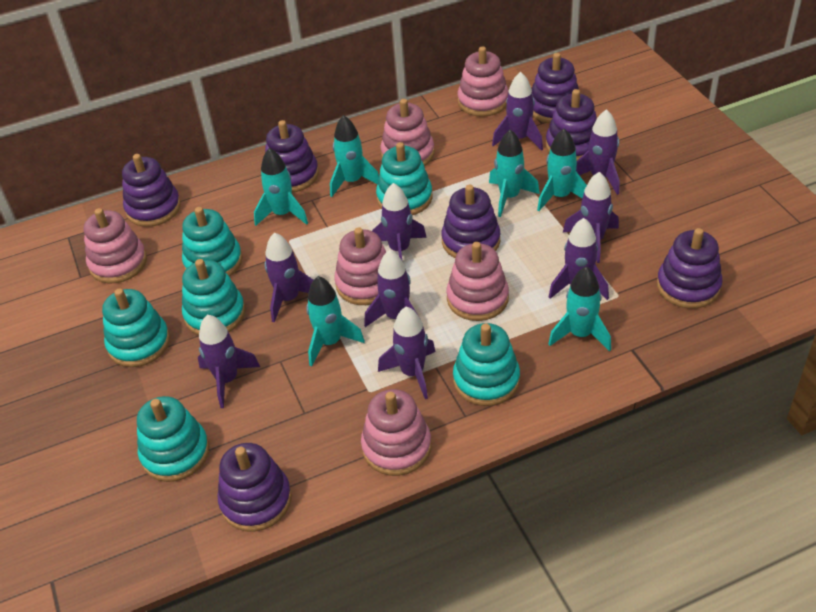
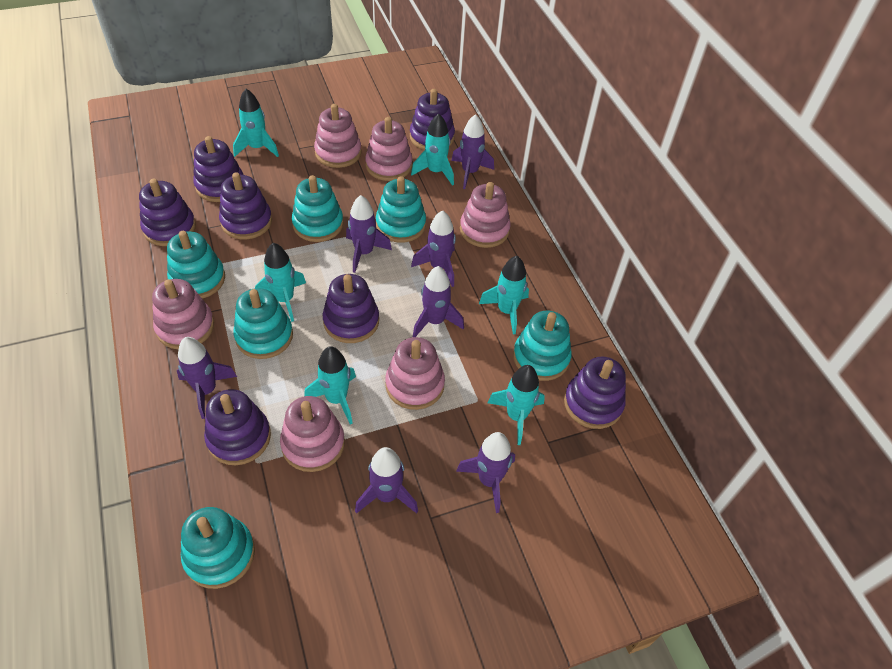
purple rocket: 9 -> 7

